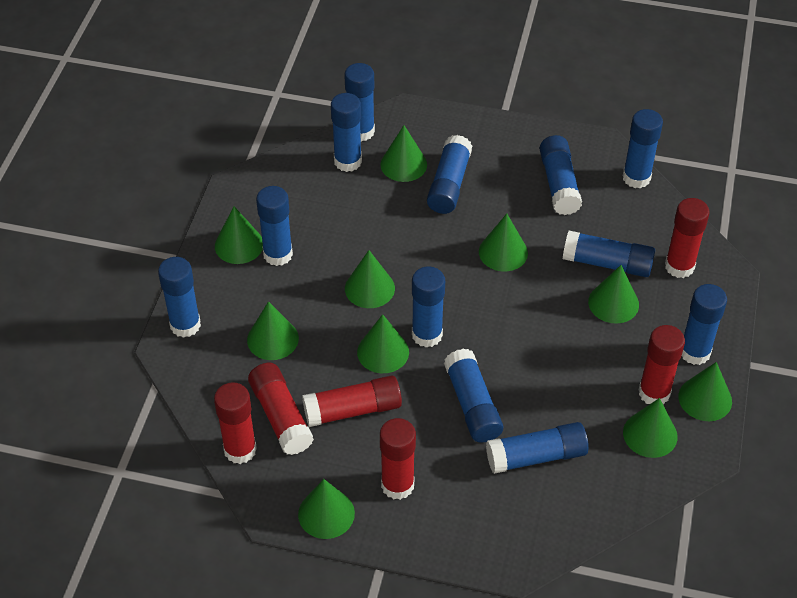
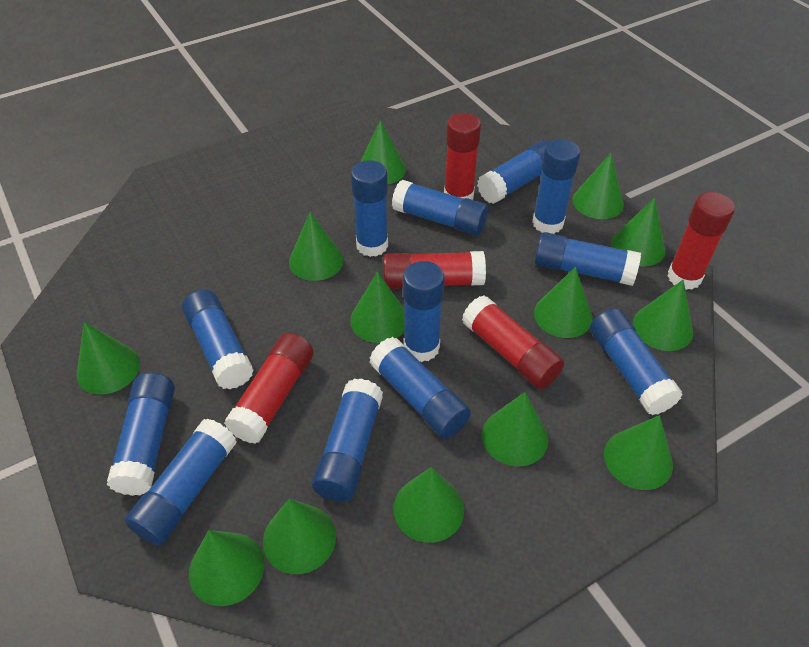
green cone: 10 -> 13
red glue stick: 6 -> 5

